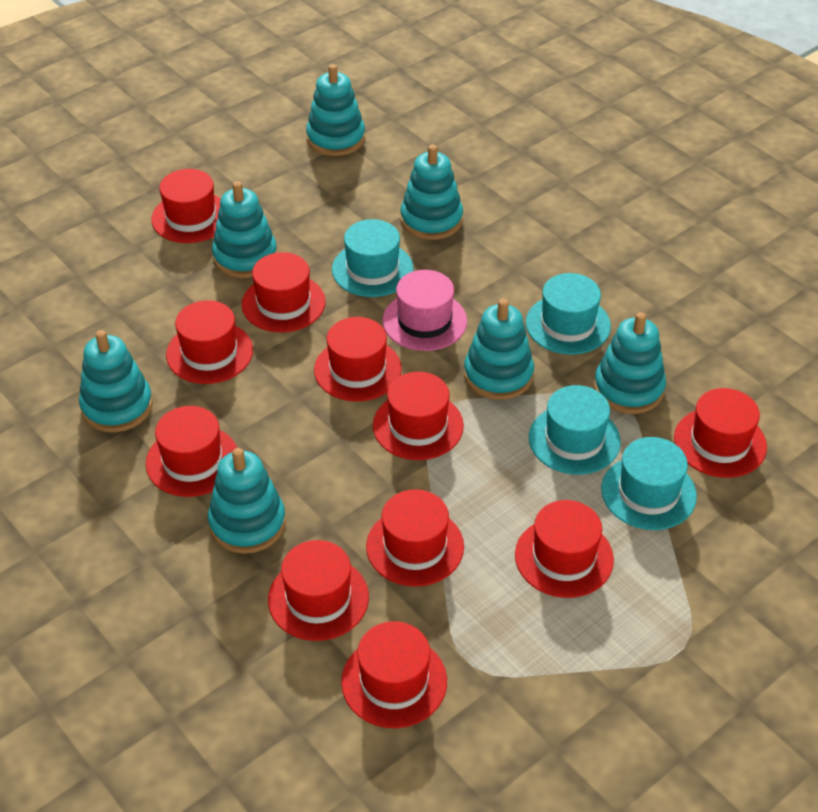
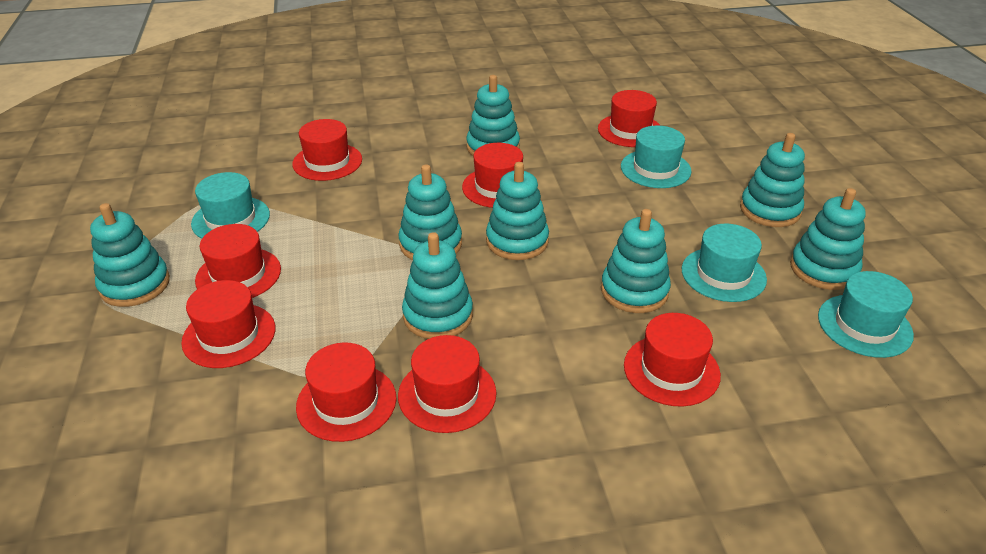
pink hat: 1 -> 0
red hat: 11 -> 8
turquoise stacking toy: 7 -> 8

